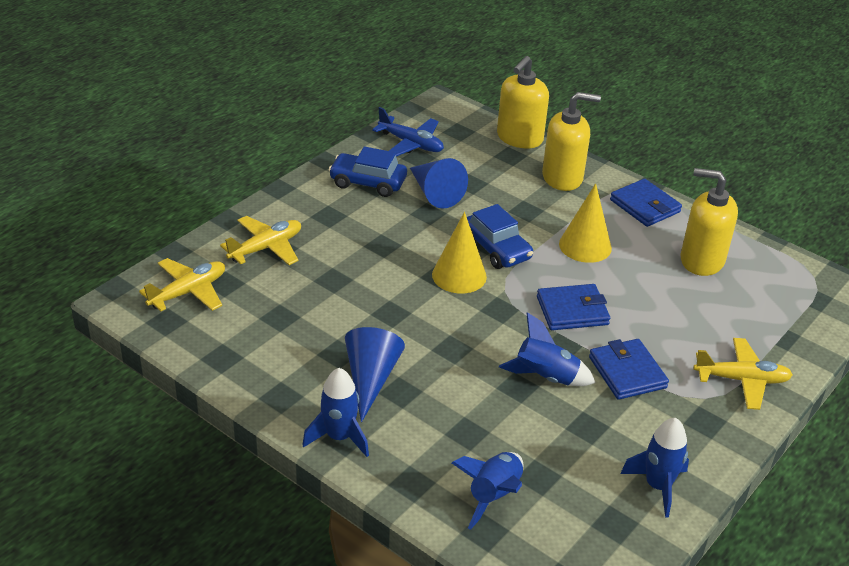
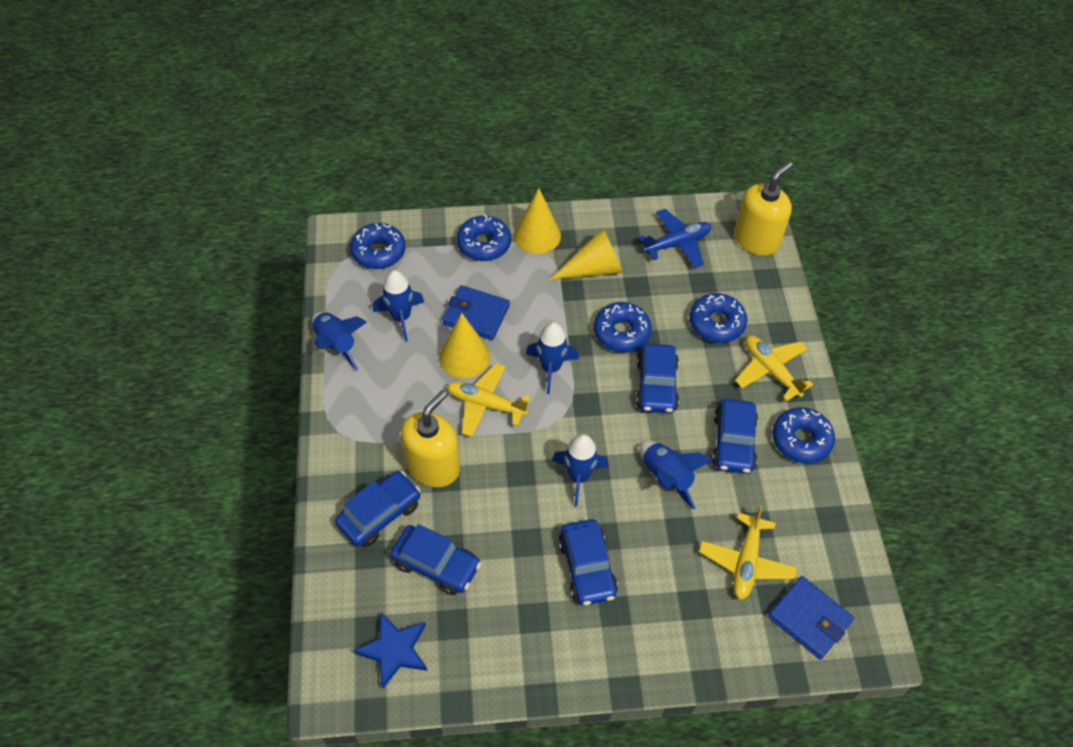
blue car: 2 -> 5
blue cone: 2 -> 0
blue donut: 0 -> 5
blue rocket: 4 -> 5
blue star: 0 -> 1
blue wallet: 3 -> 2
yellow cone: 2 -> 3
yellow soap dispenser: 3 -> 2

